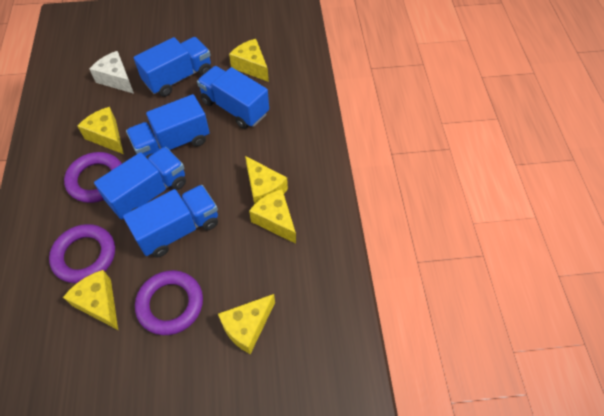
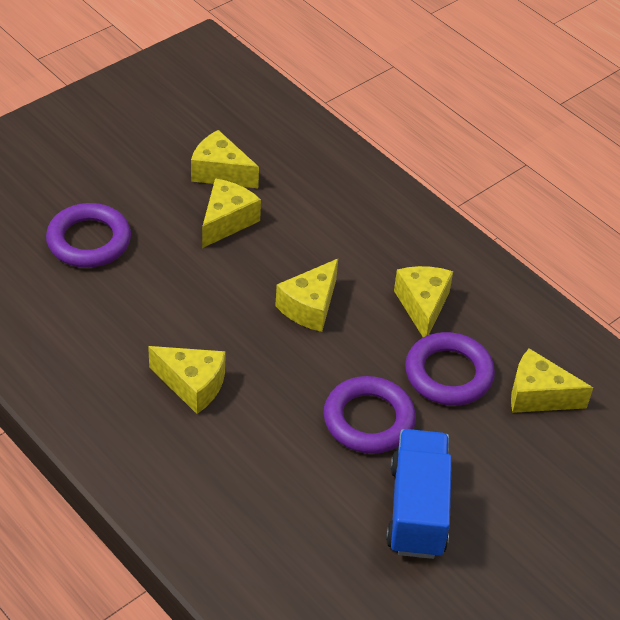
blue truck: 5 -> 1
white cheese: 1 -> 0

